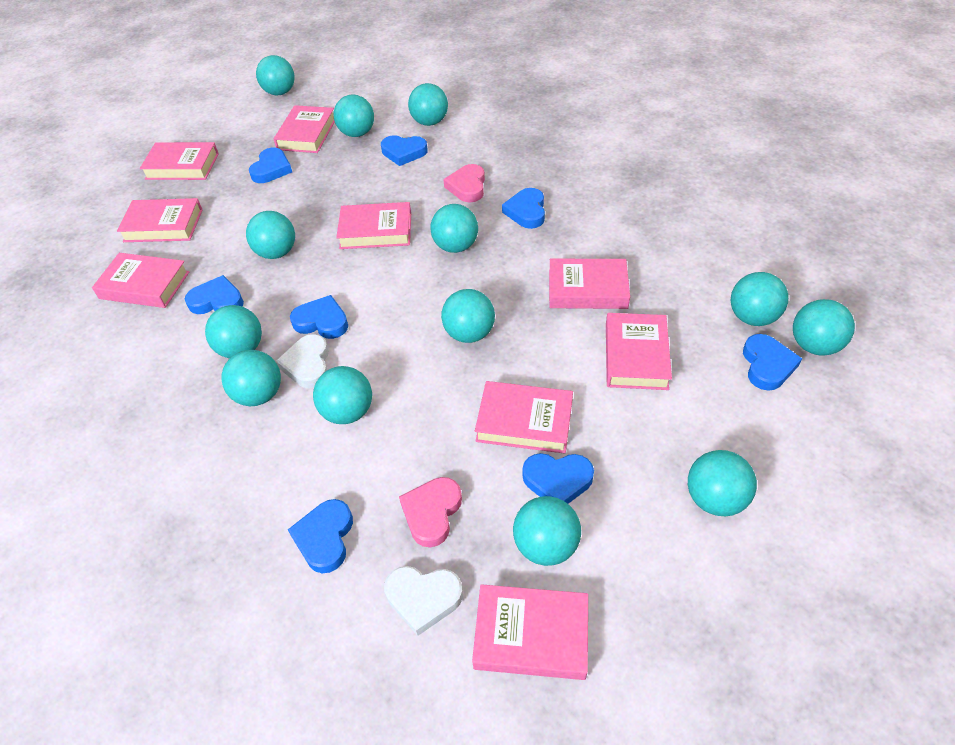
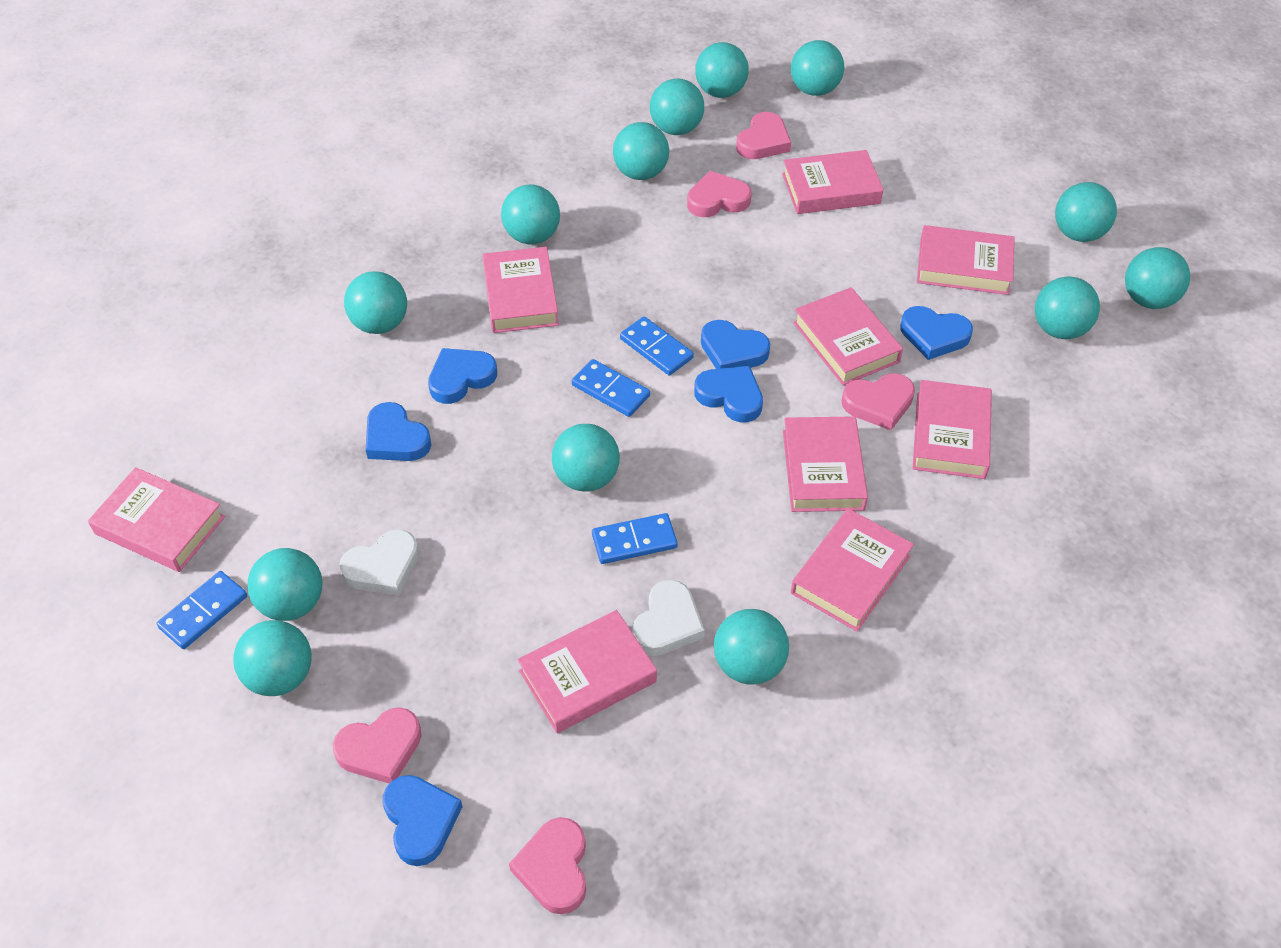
blue domino: 0 -> 4
blue heart: 8 -> 6
pink heart: 2 -> 5

